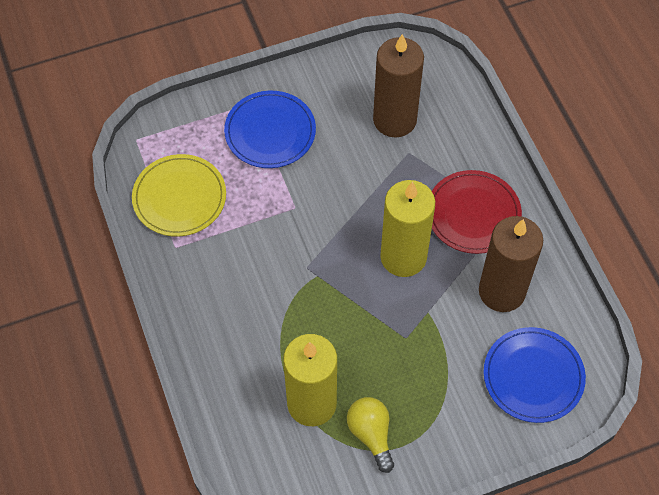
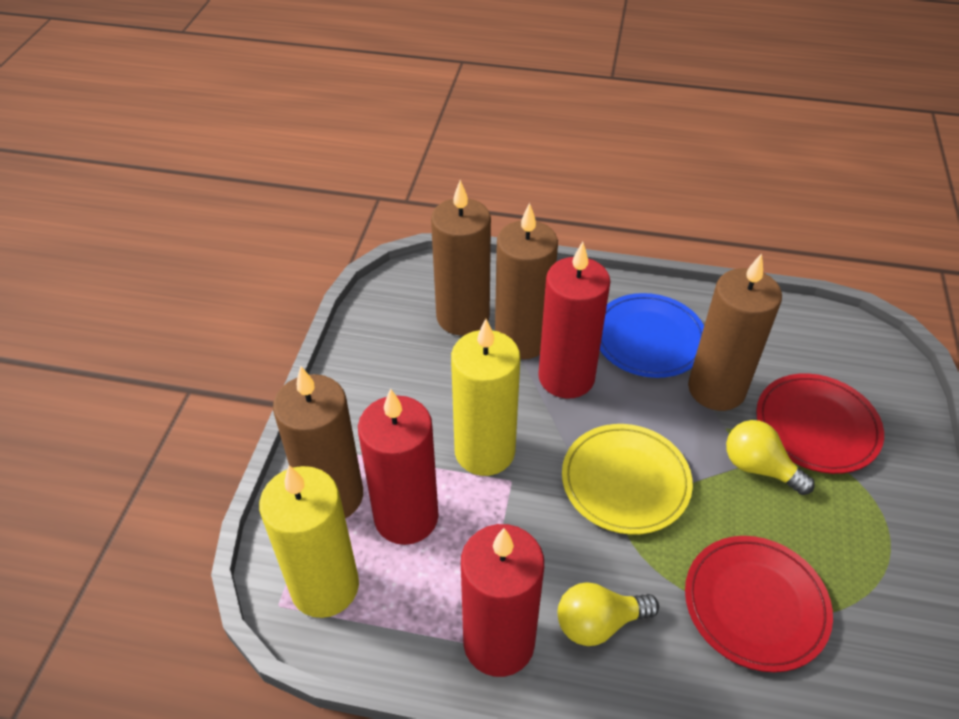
blue plate: 2 -> 1
brown candle: 2 -> 4
red candle: 0 -> 3
red plate: 1 -> 2
yellow light bulb: 1 -> 2

